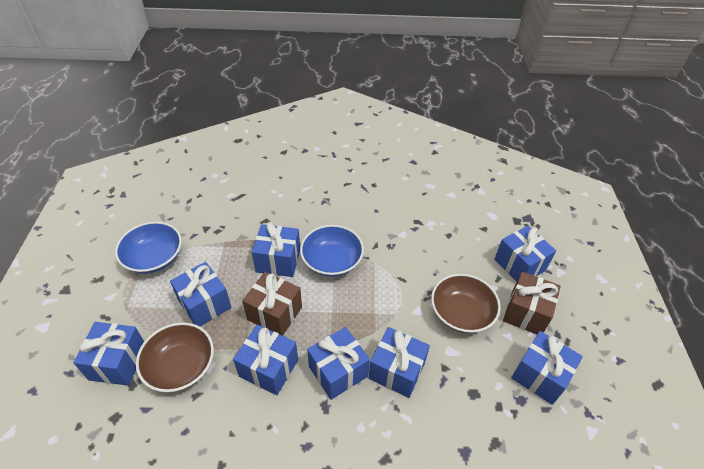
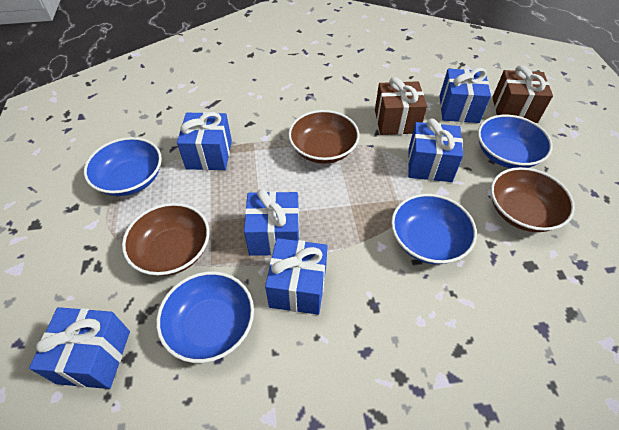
blue bowl: 2 -> 4
blue gift: 8 -> 6
brown bowl: 2 -> 3

